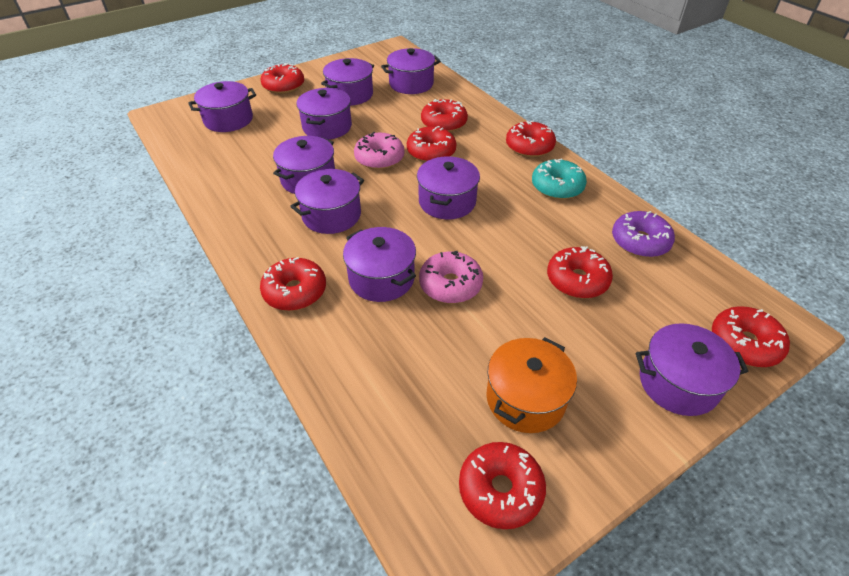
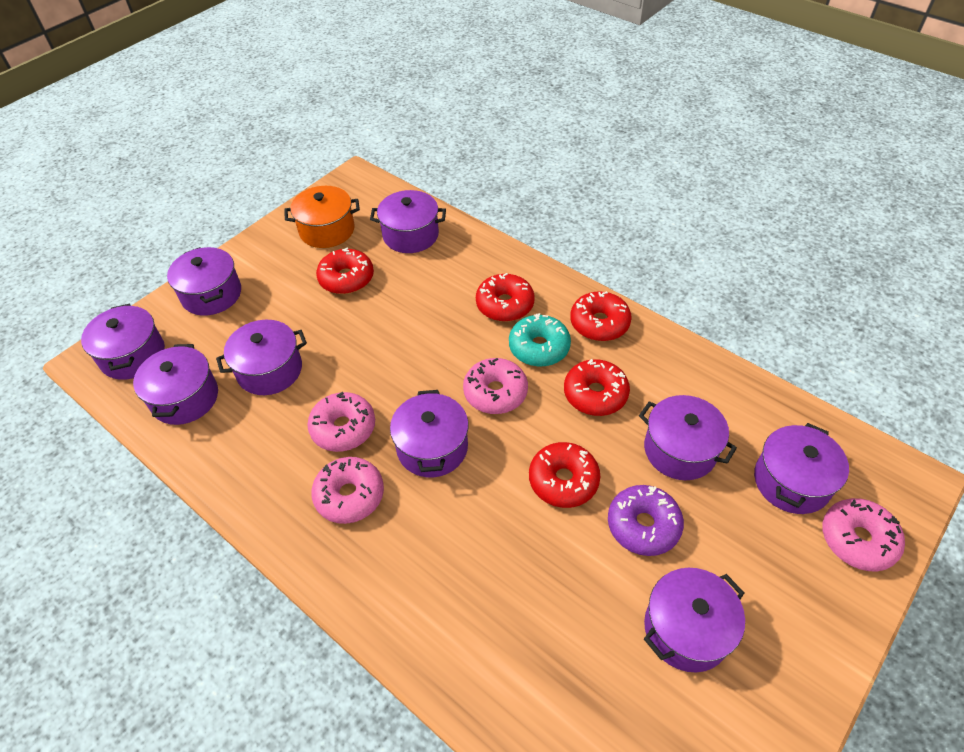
pink donut: 2 -> 4
red donut: 8 -> 5

